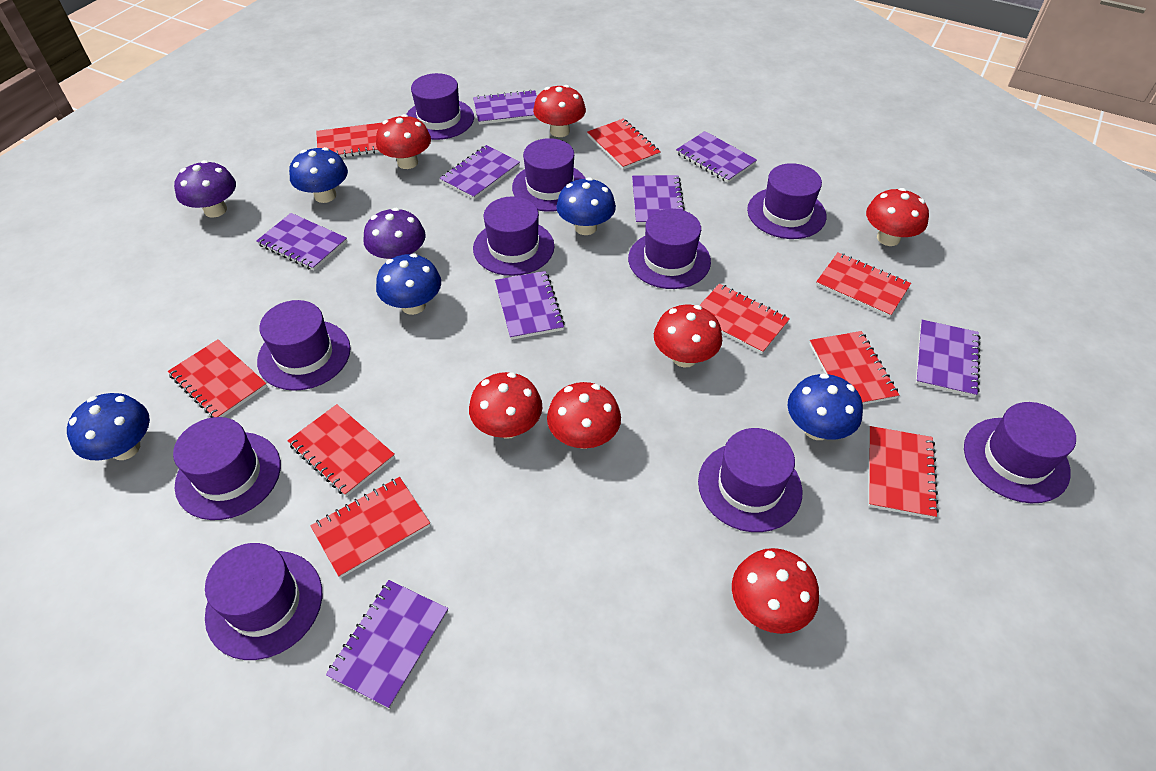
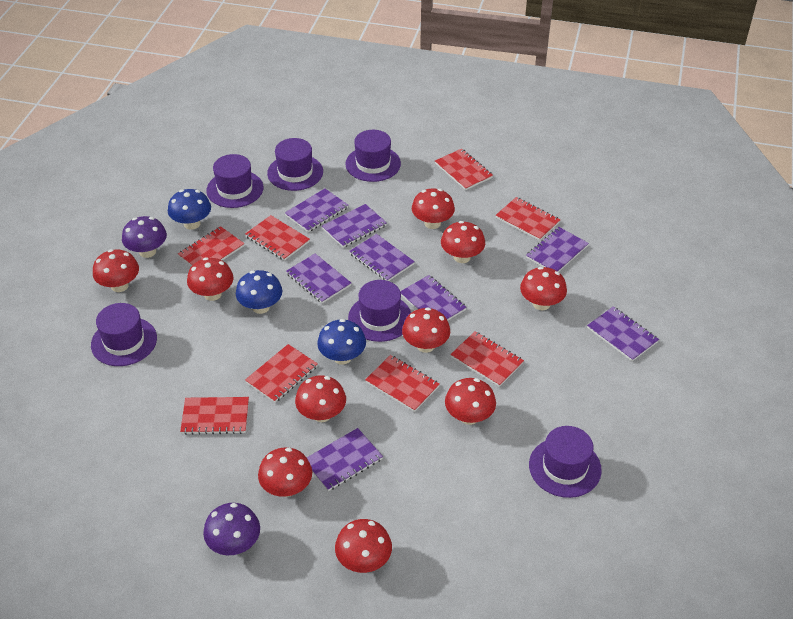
blue mushroom: 5 -> 3
purple hat: 10 -> 6
red mushroom: 7 -> 10
red notebook: 9 -> 8

